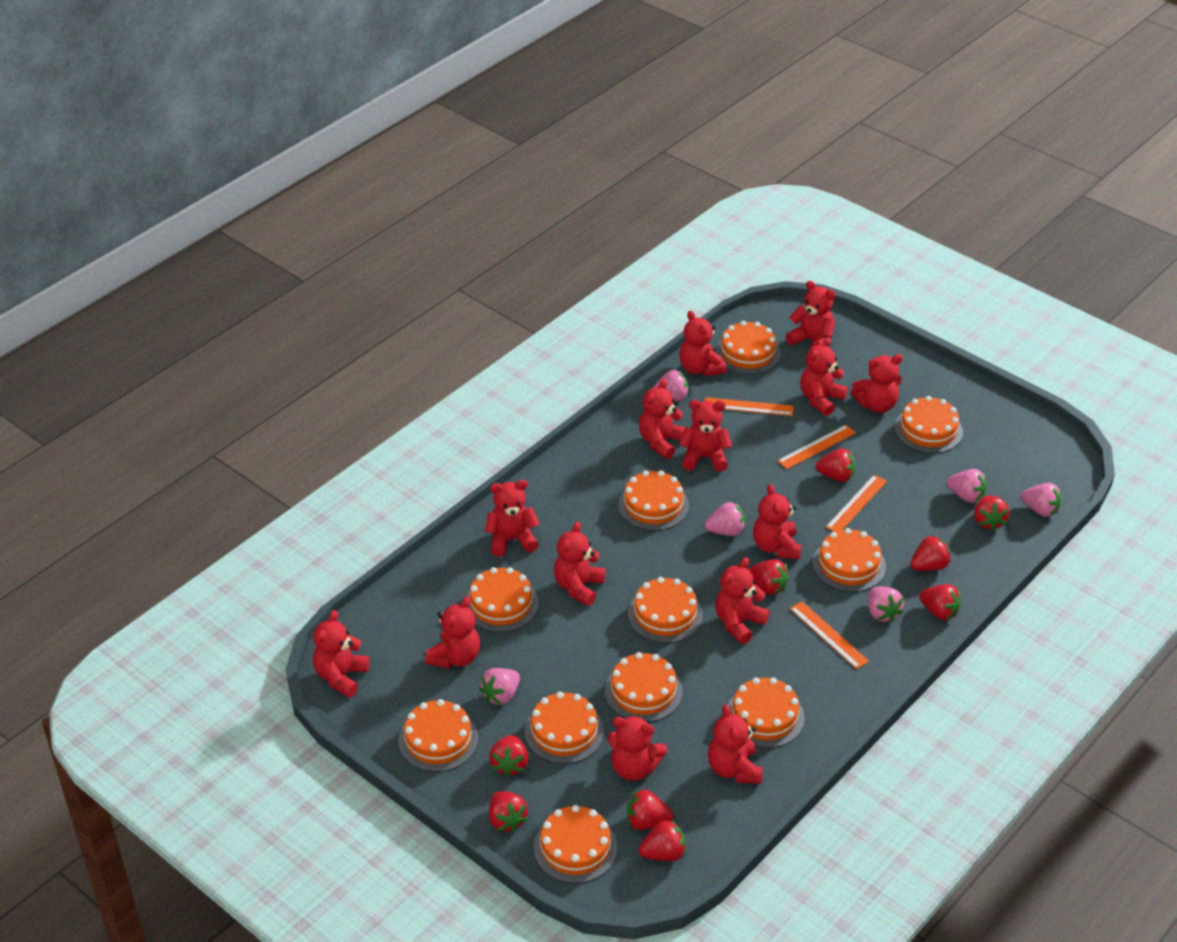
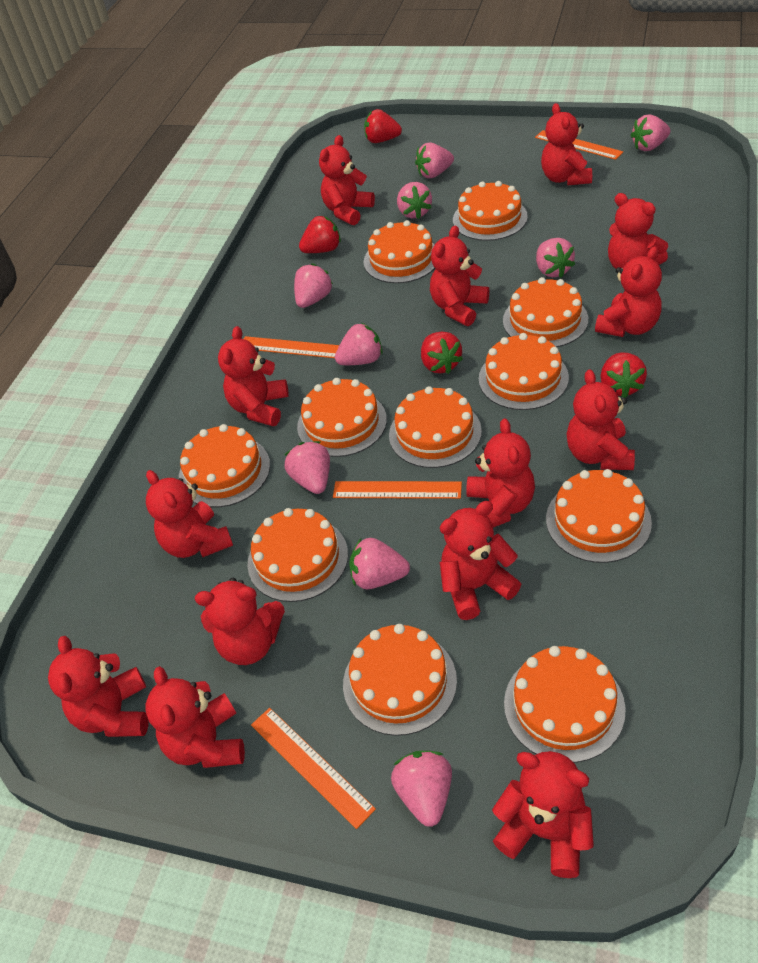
pink strawberry: 6 -> 9
red strawberry: 9 -> 4

